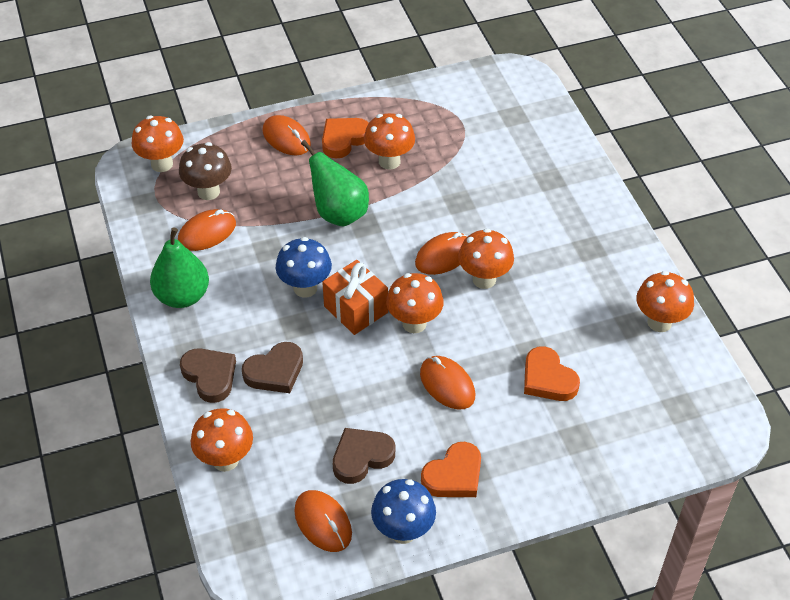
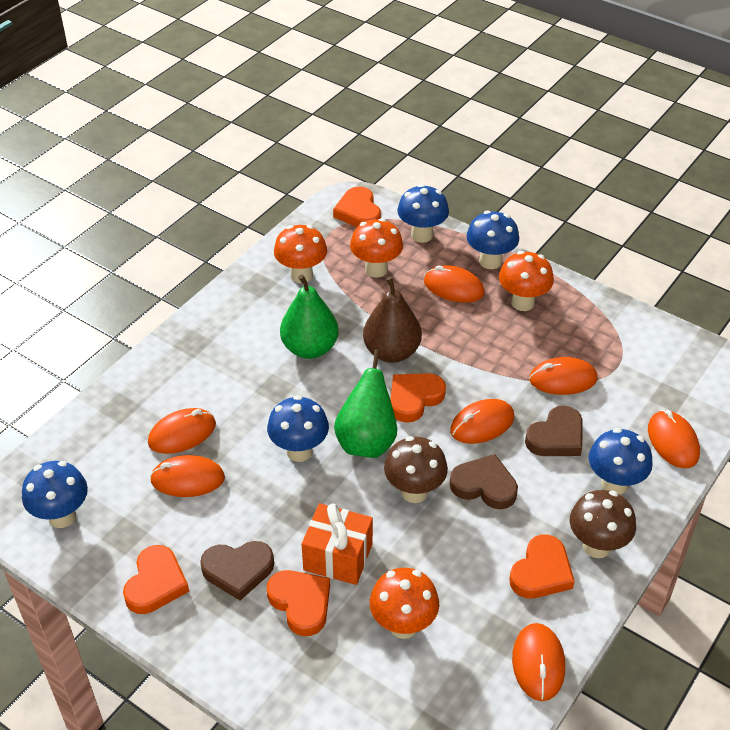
blue mushroom: 2 -> 5
brown mushroom: 1 -> 2
brown pear: 0 -> 1
orange heart: 3 -> 5
orange mouse: 5 -> 7
orange mushroom: 6 -> 4

